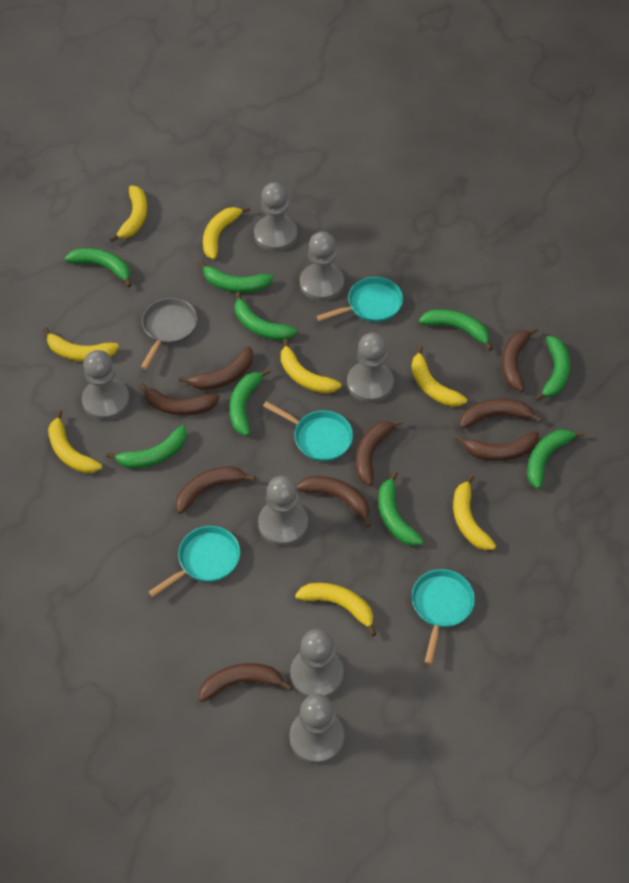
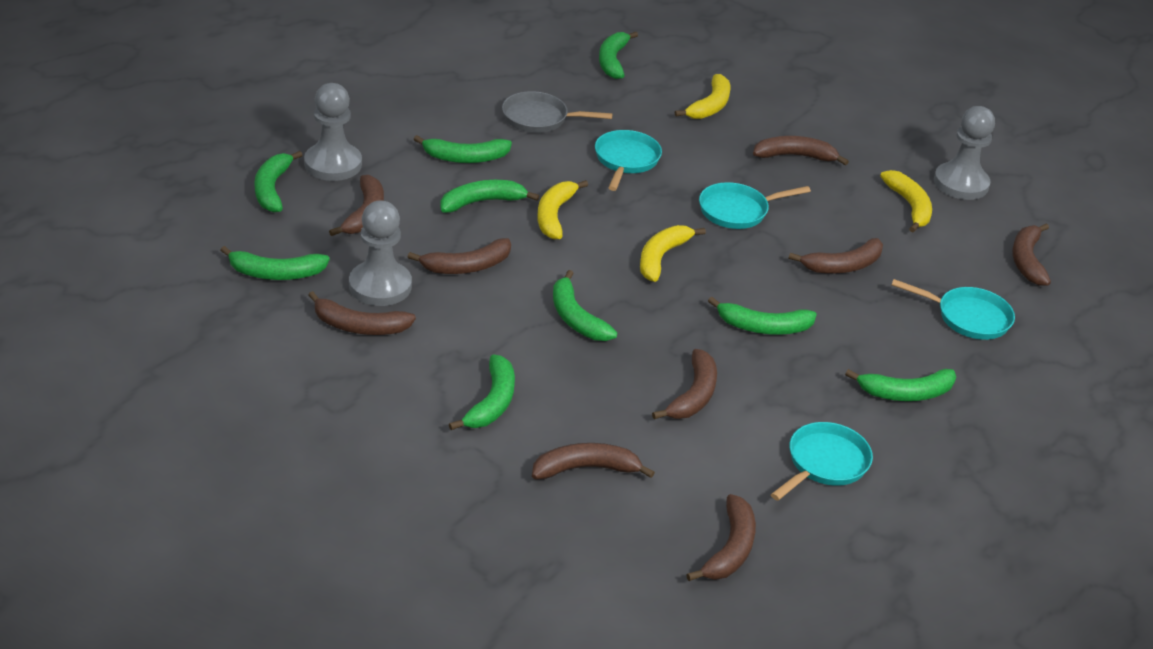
grey pawn: 7 -> 3
yellow banana: 8 -> 4

